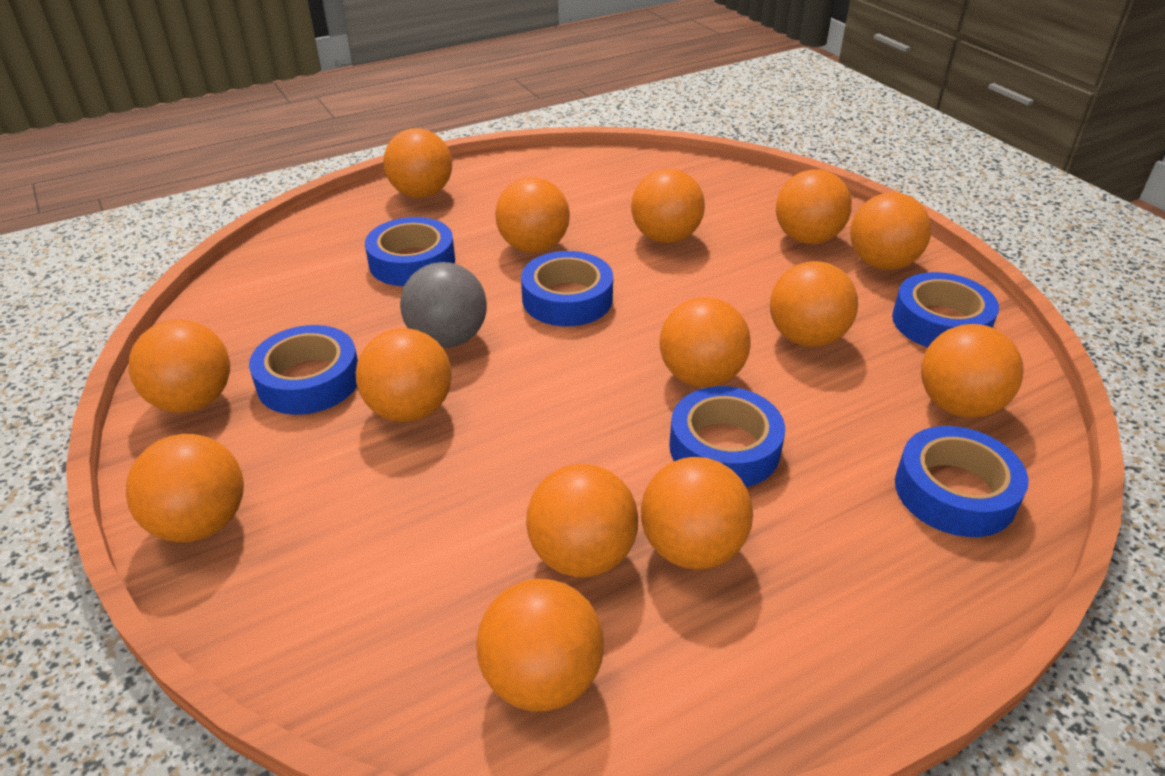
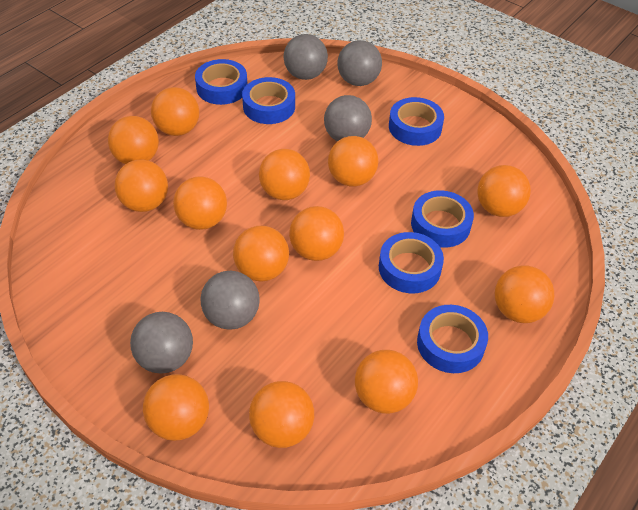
grey ball: 1 -> 5
orange ball: 14 -> 13

